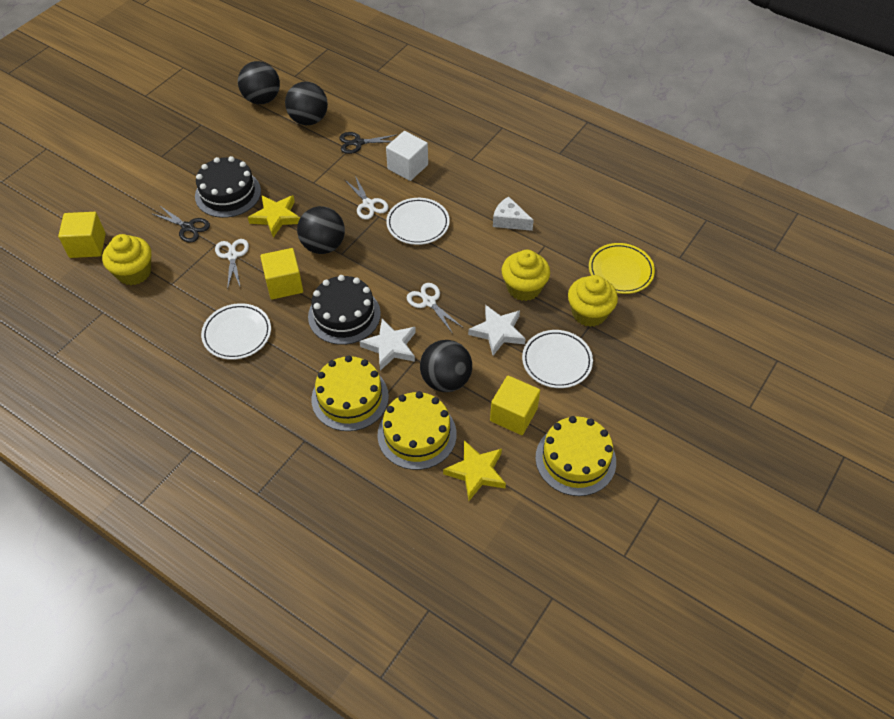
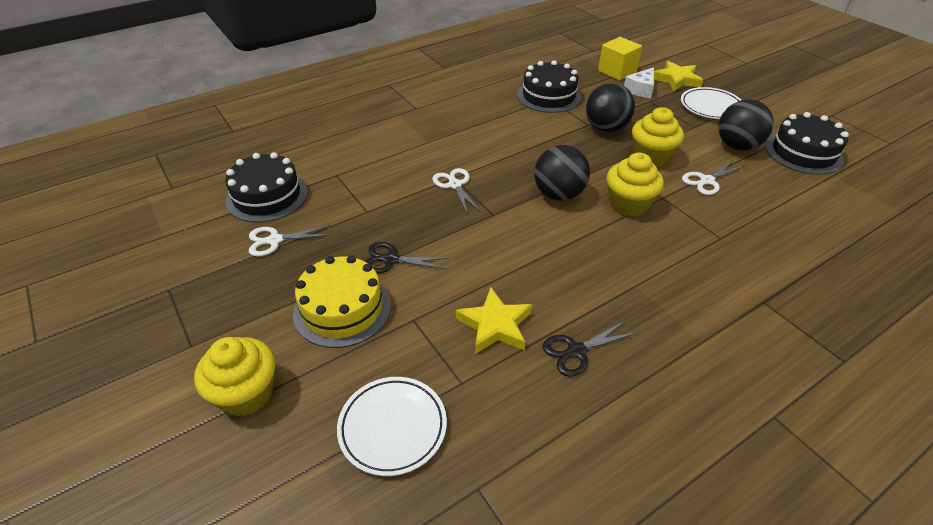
black ball: 4 -> 3
black cake: 2 -> 3
white cube: 1 -> 0
white plate: 3 -> 2
white star: 2 -> 0
yellow cake: 3 -> 1
yellow cube: 3 -> 1
yellow plate: 1 -> 0

